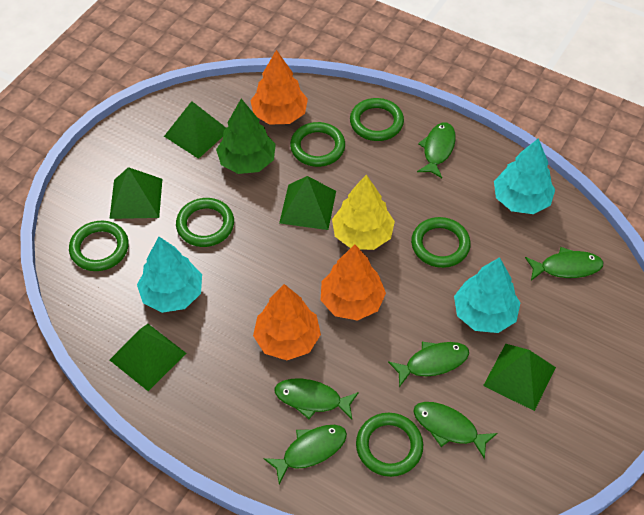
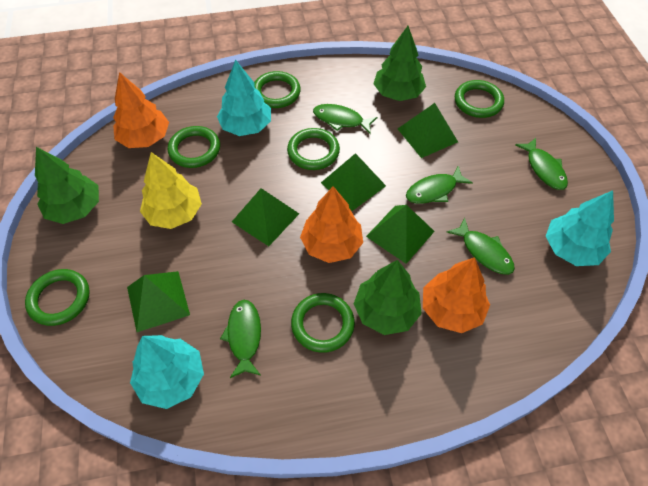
green fish: 6 -> 5
green tree: 1 -> 3

